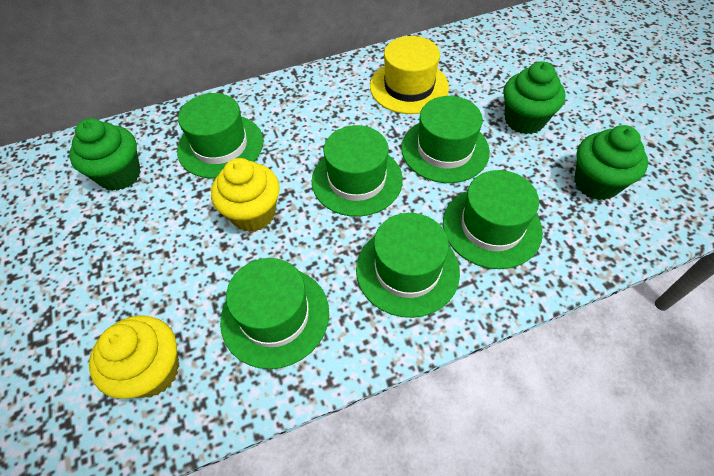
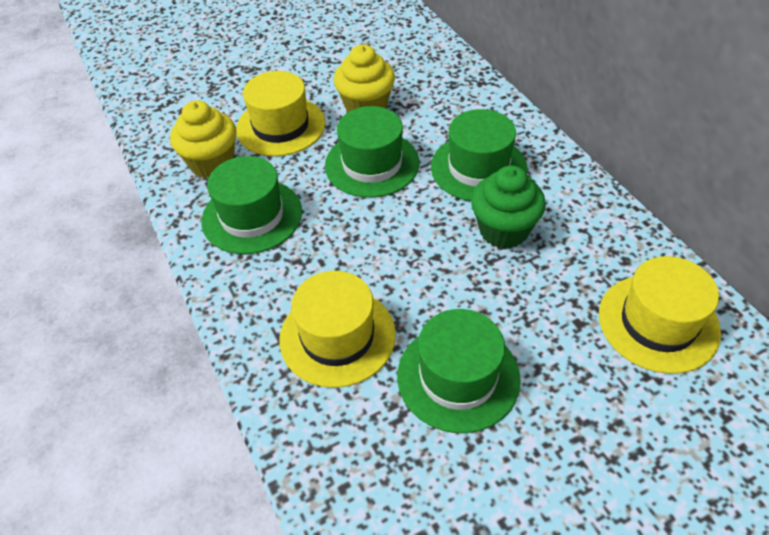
green cupcake: 3 -> 1
green hat: 6 -> 4
yellow hat: 1 -> 3

